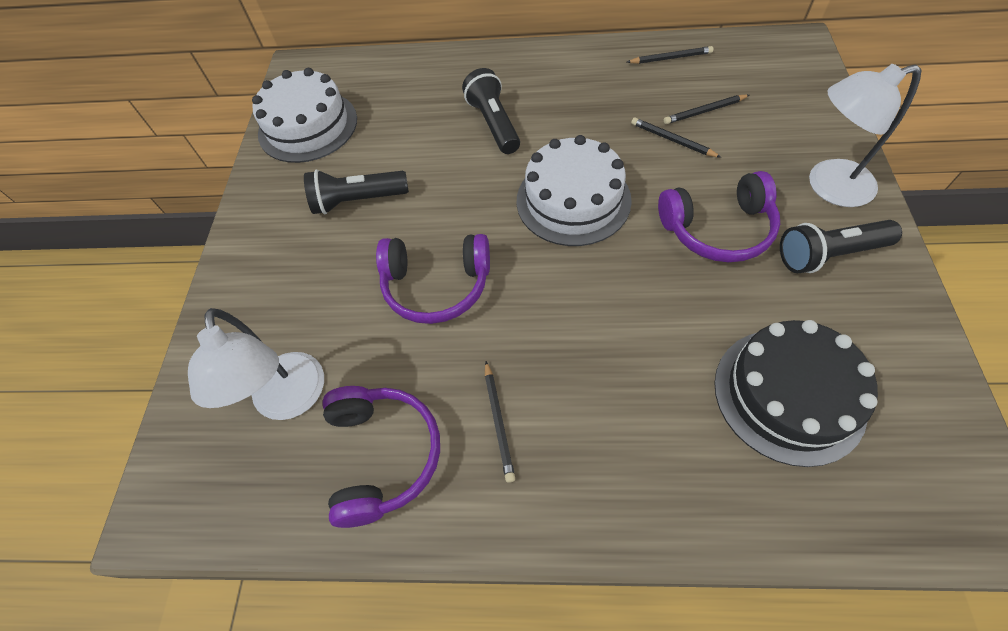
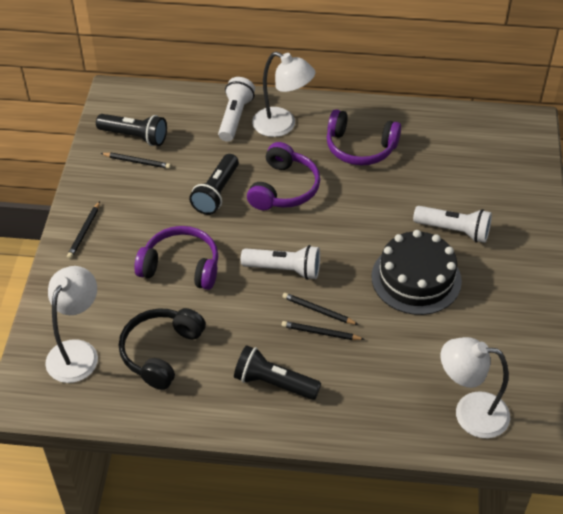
black headphones: 0 -> 1
white cake: 2 -> 0
white flashlight: 0 -> 3
white lamp: 2 -> 3

